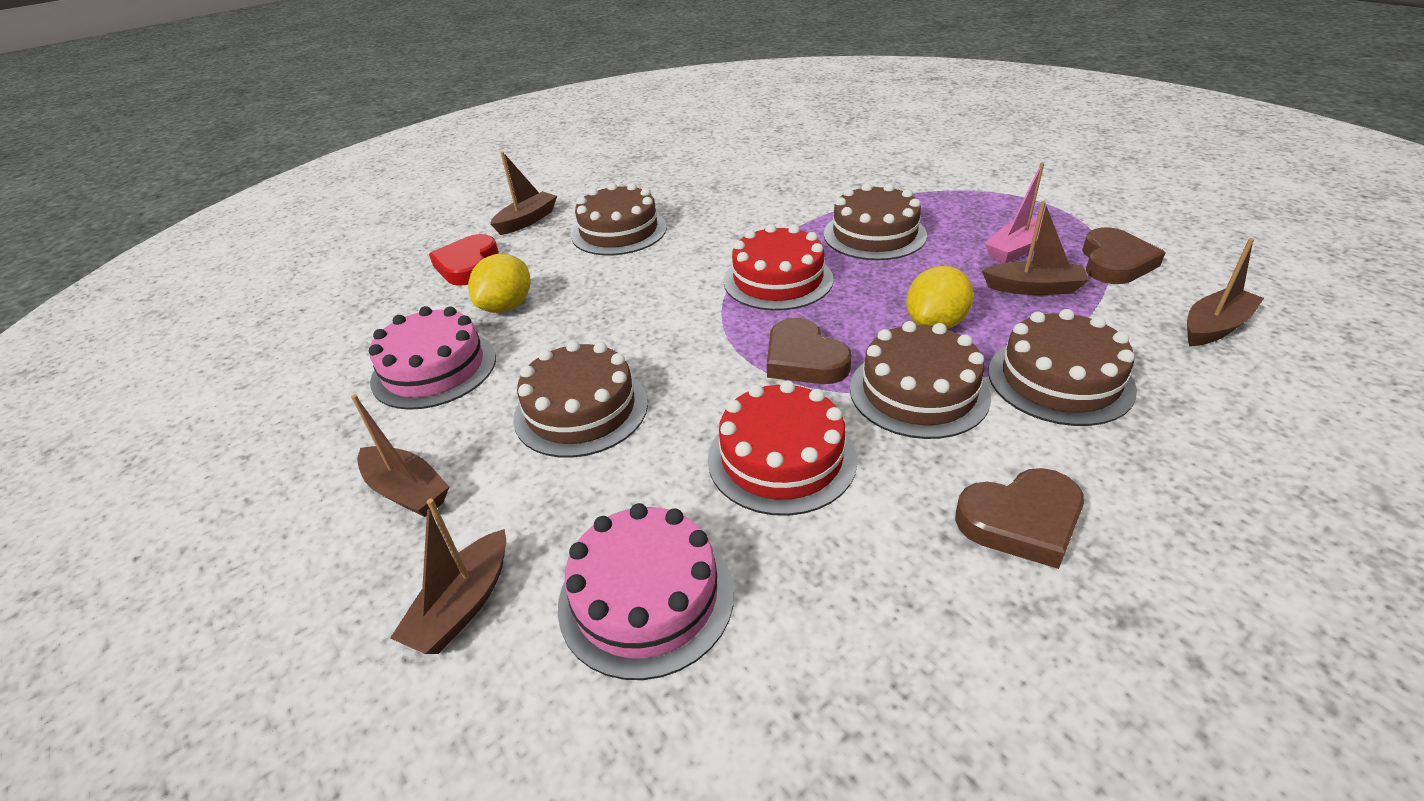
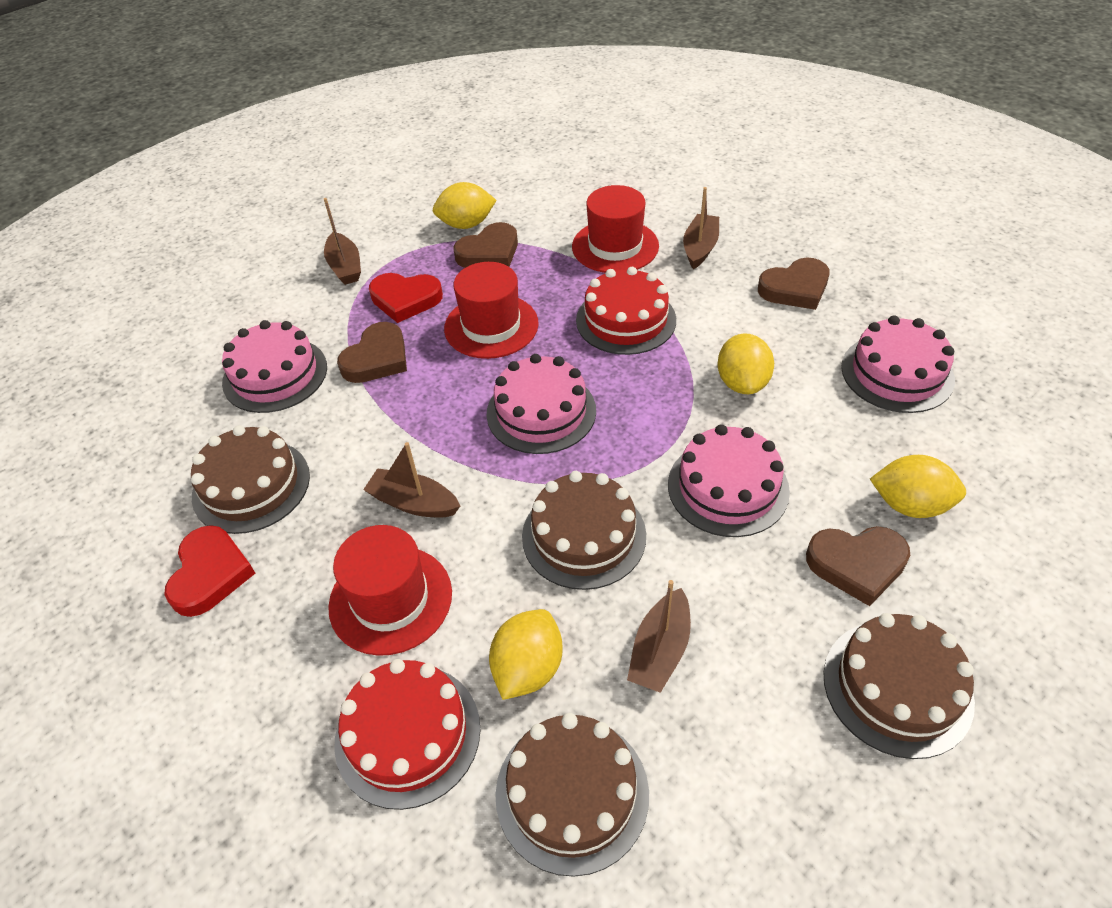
brown boat: 5 -> 4
brown cake: 5 -> 4
brown heart: 3 -> 4
pink boat: 1 -> 0
pink cake: 2 -> 4
red hat: 0 -> 3
red heart: 1 -> 2
yellow lemon: 2 -> 4

